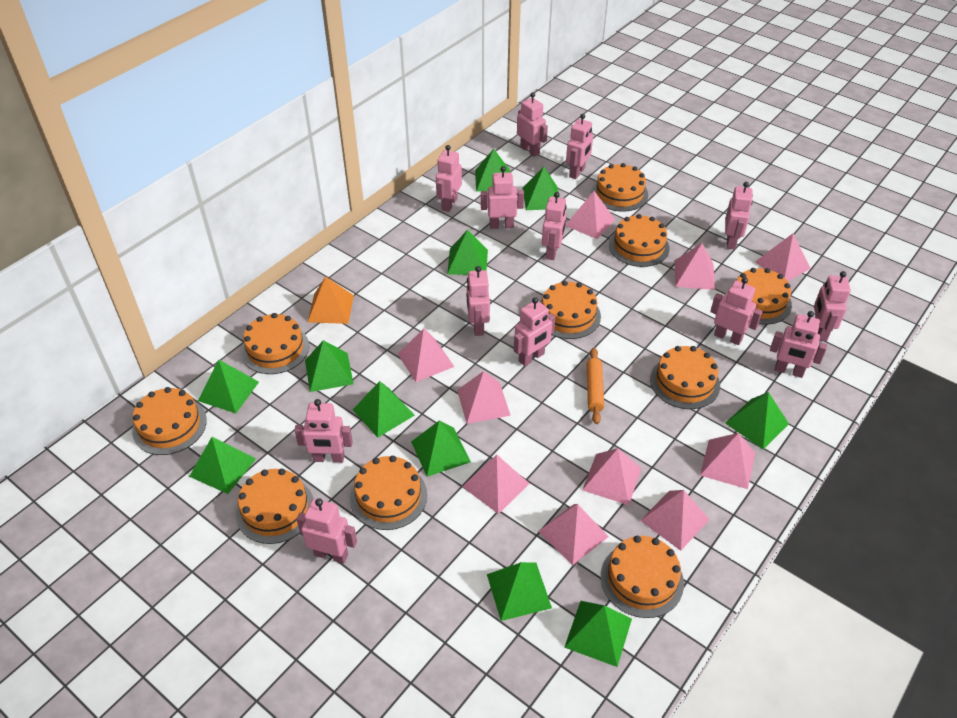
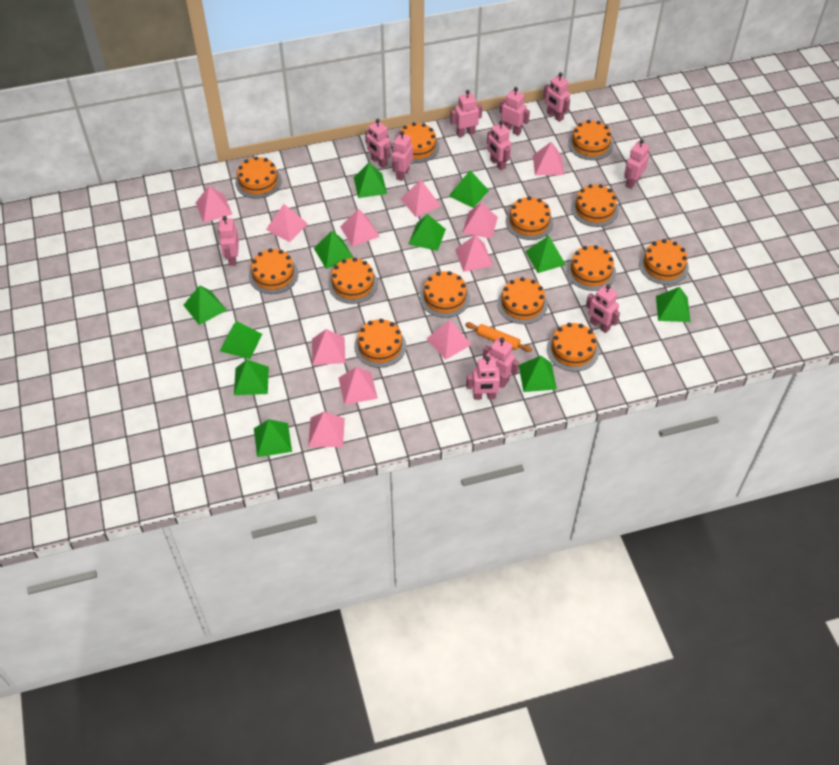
orange cake: 10 -> 13
orange pyramid: 1 -> 0
pink pyramid: 10 -> 11
pink robot: 13 -> 11

